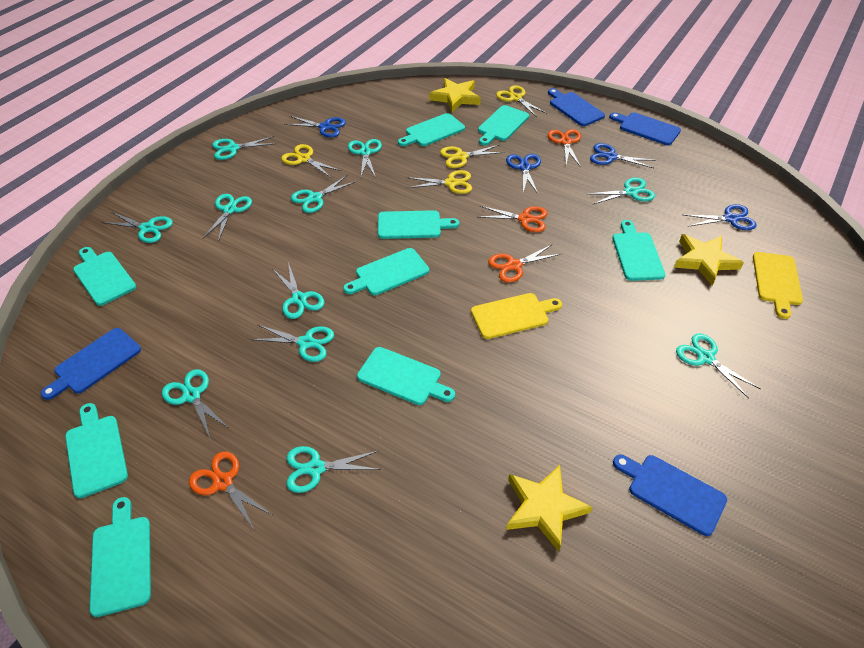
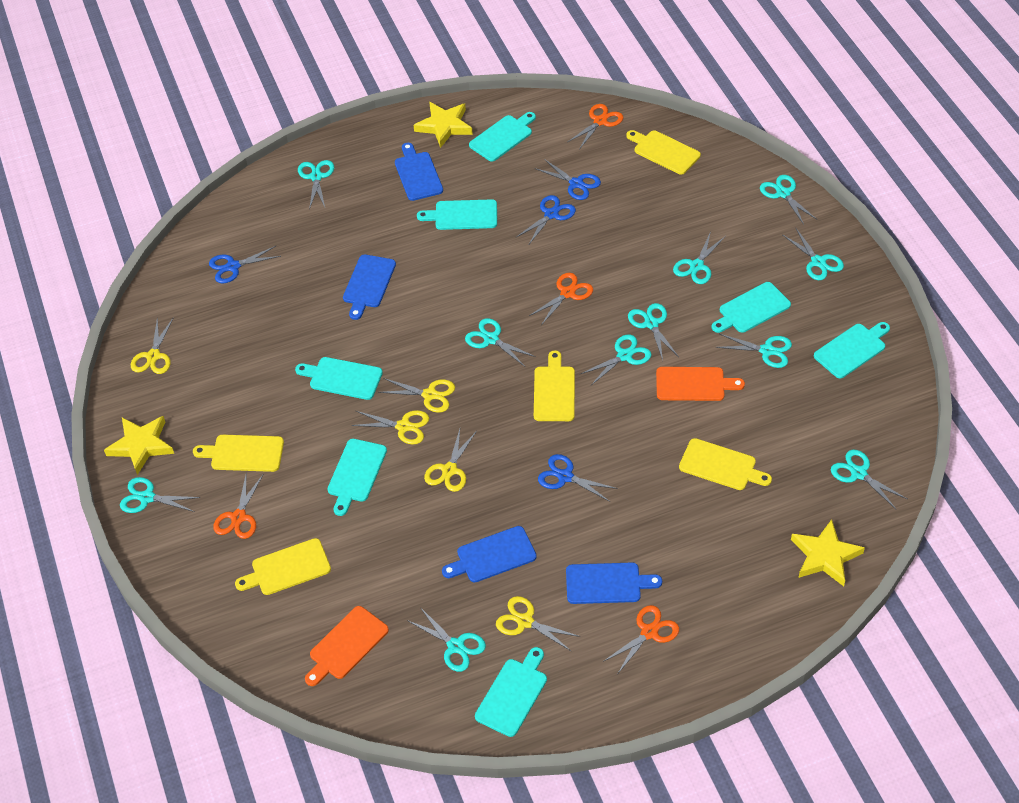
orange cutting board: 0 -> 2
turquoise cutting board: 9 -> 7
yellow cutting board: 2 -> 5
yellow scissors: 4 -> 5

